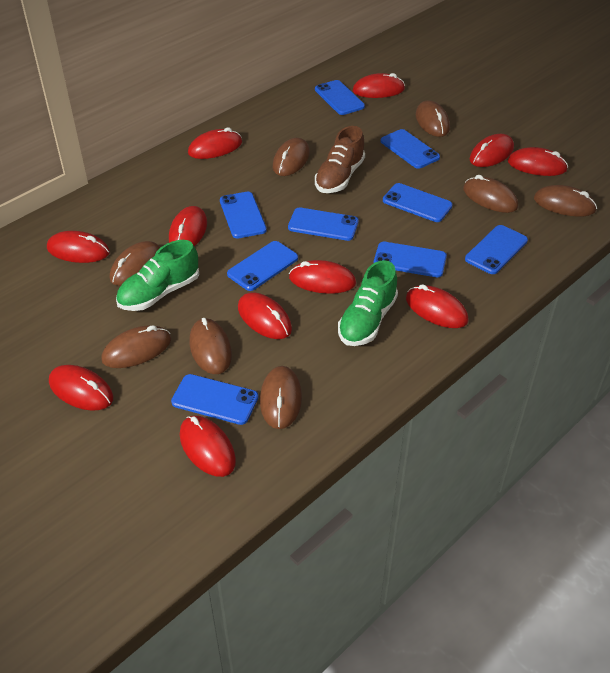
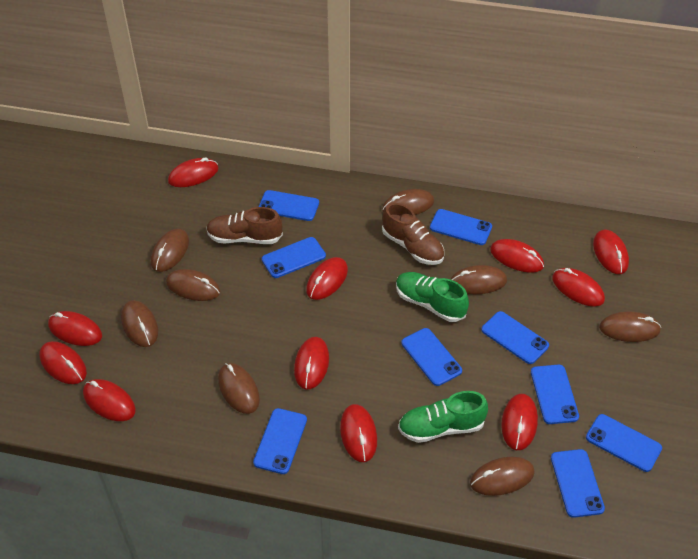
brown shoe: 1 -> 2

